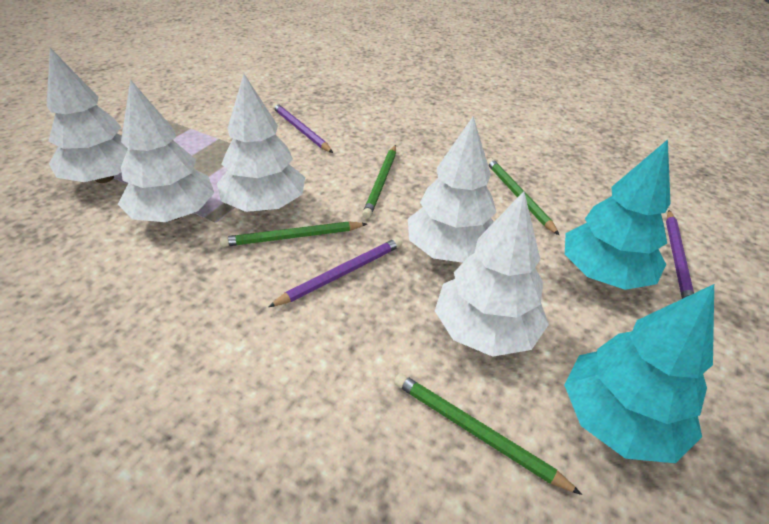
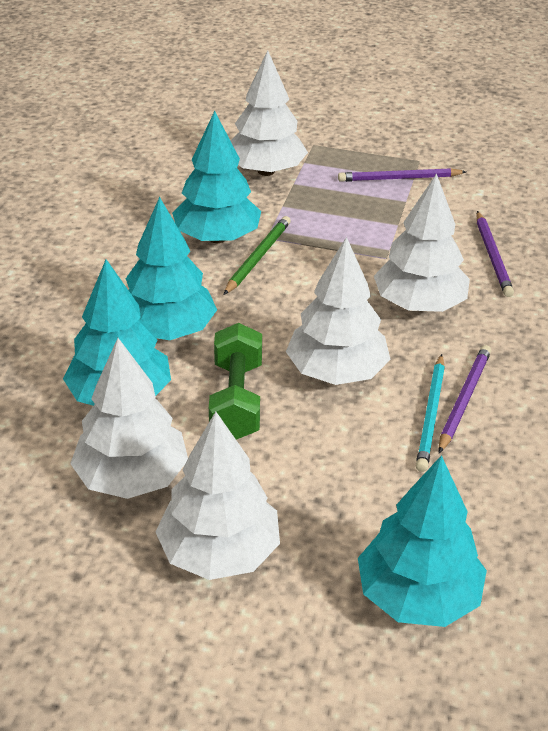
green dumbbell: 0 -> 1
green pencil: 4 -> 1
turquoise pencil: 0 -> 1
turquoise tree: 2 -> 4

